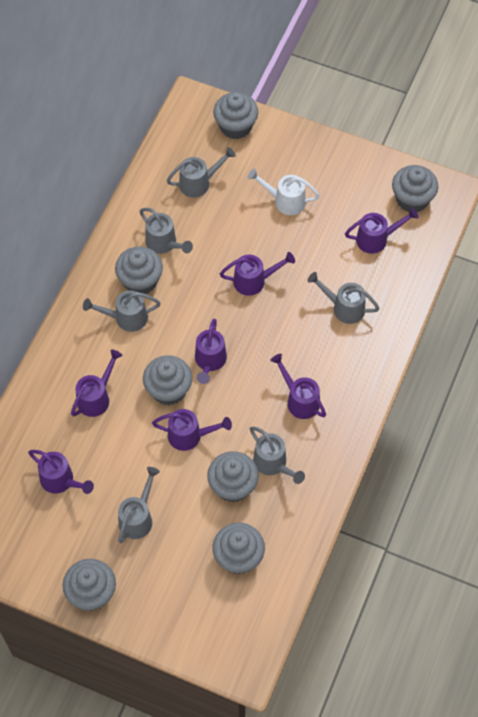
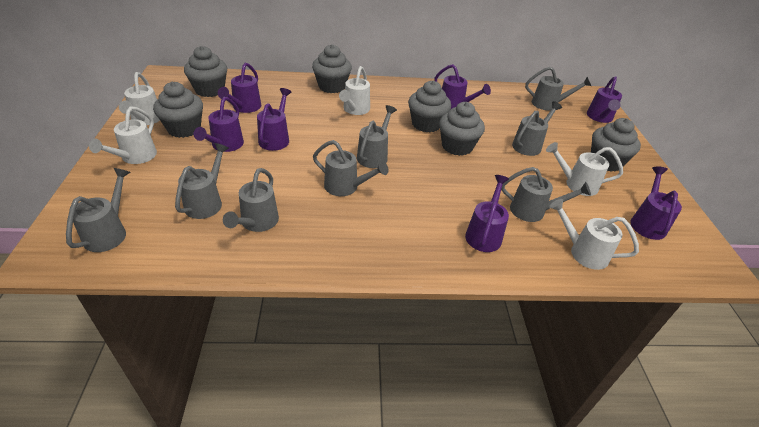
grey cupcake: 7 -> 6
grey watering can: 6 -> 8
white watering can: 1 -> 5

